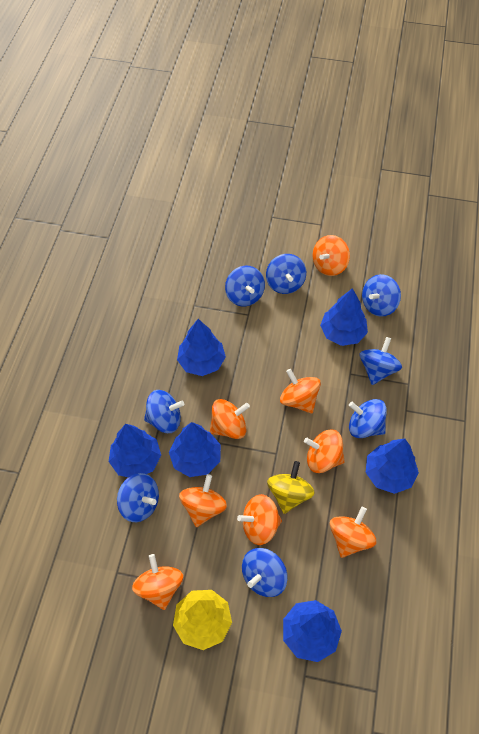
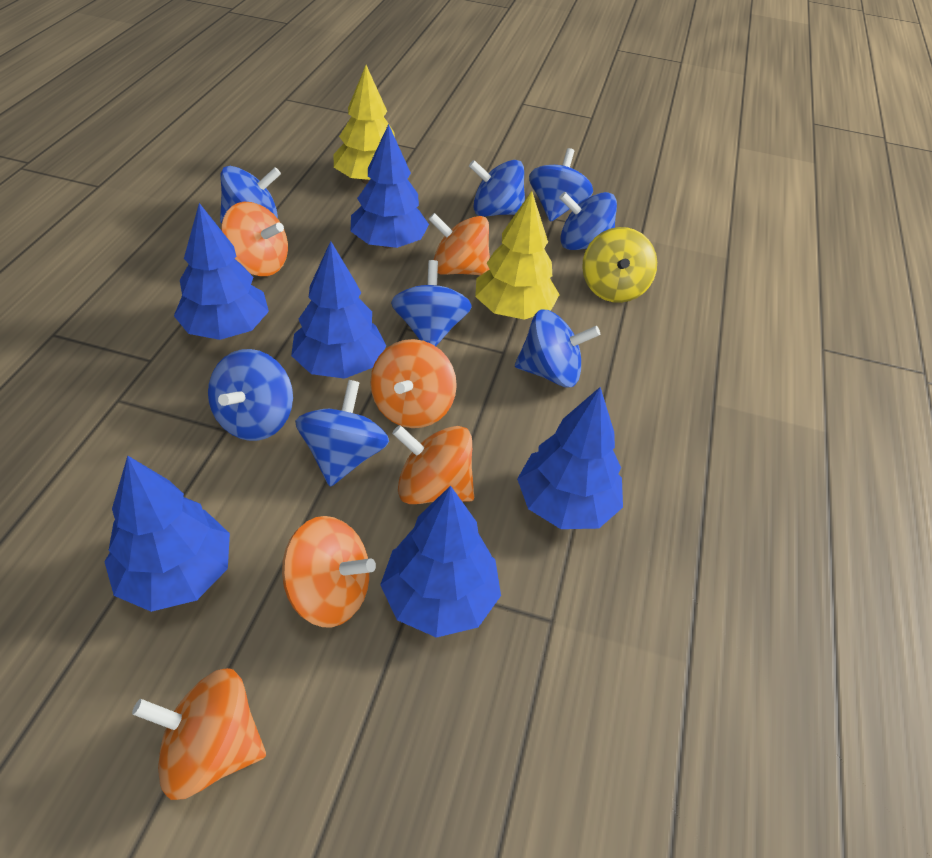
orange spinning top: 8 -> 6
yellow tree: 1 -> 2

